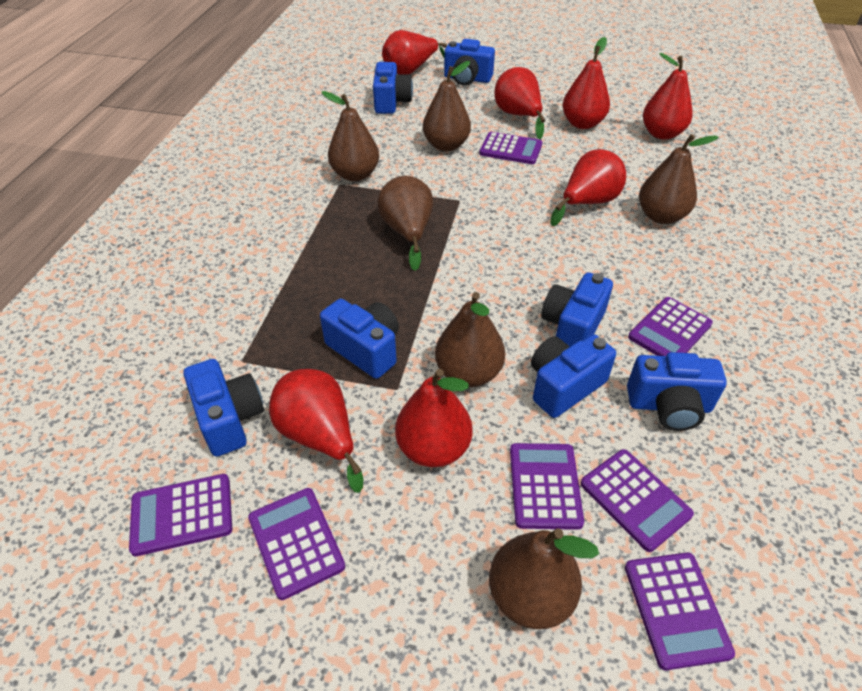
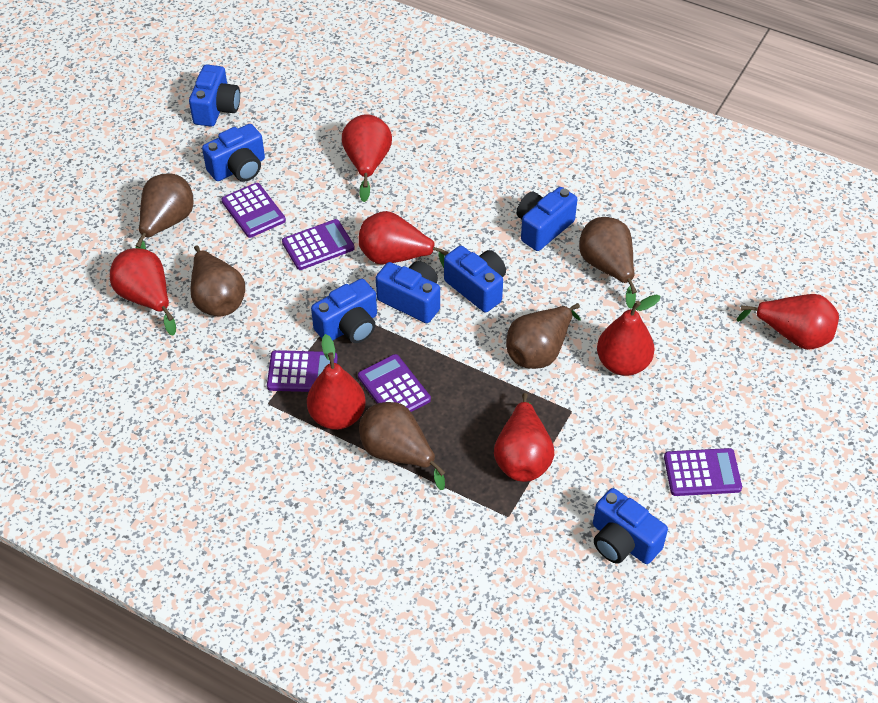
brown pear: 6 -> 5
purple calculator: 7 -> 5

